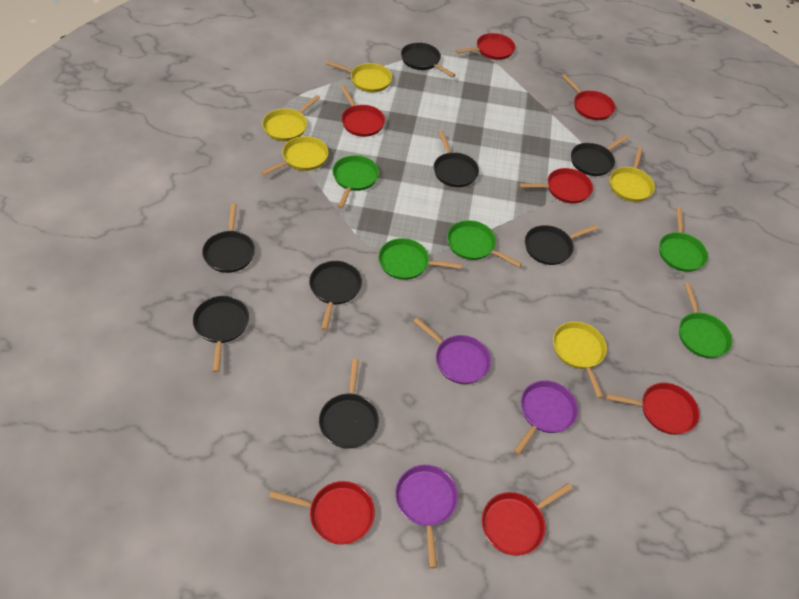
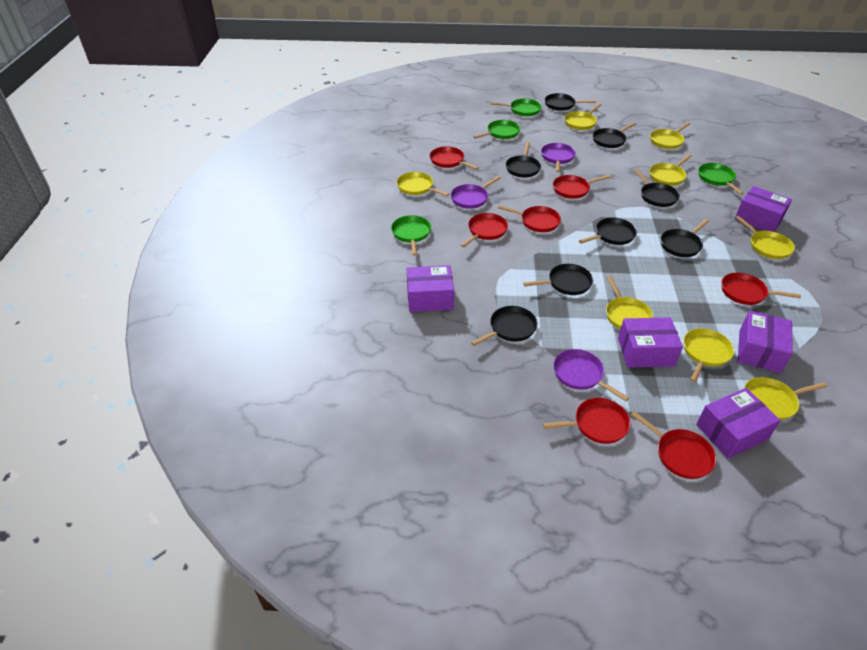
green pan: 5 -> 4
purple box: 0 -> 5
yellow pan: 5 -> 8

